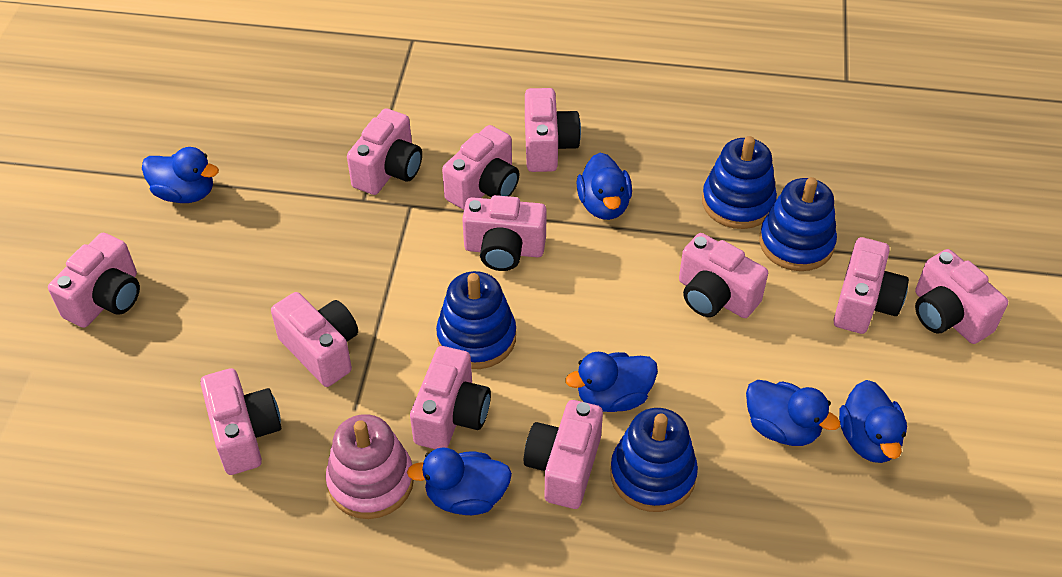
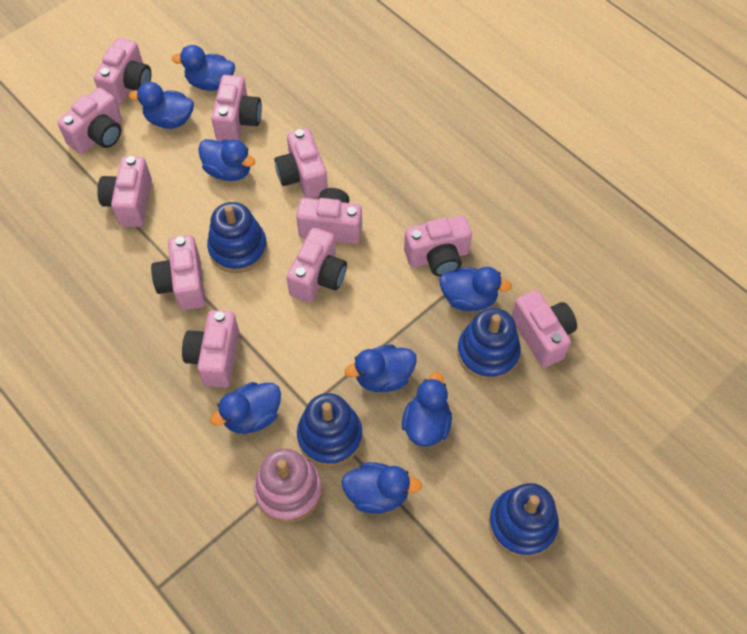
blue duck: 6 -> 8
pink camera: 12 -> 11

